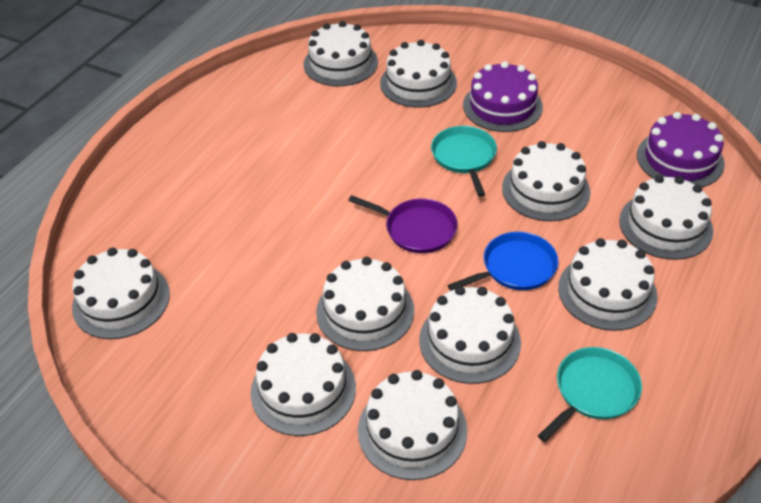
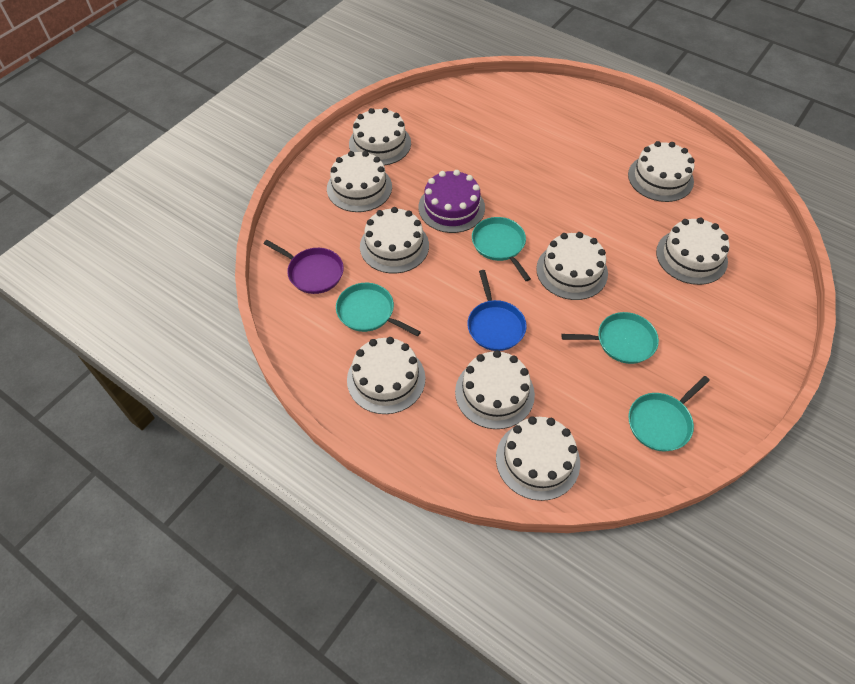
purple cake: 2 -> 1
turquoise pan: 2 -> 4
white cake: 10 -> 9

